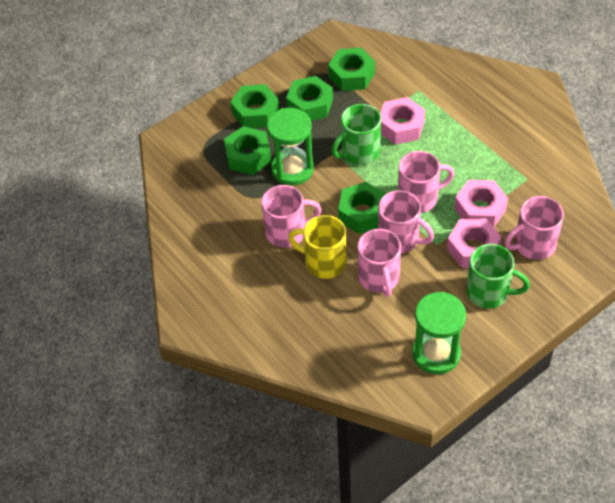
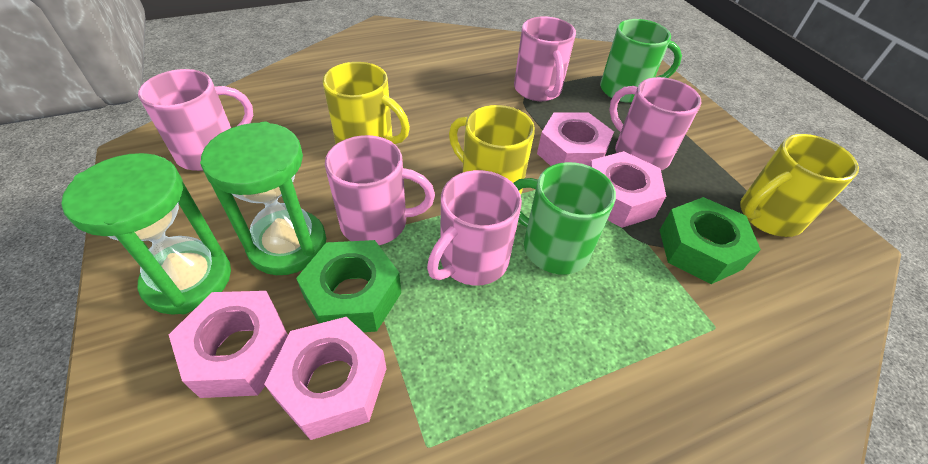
green nut: 5 -> 2
pink nut: 3 -> 4
yellow mug: 1 -> 3

